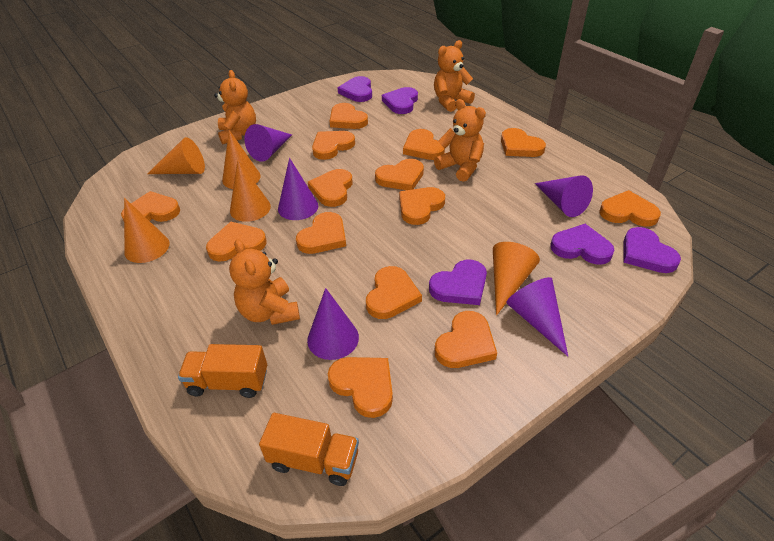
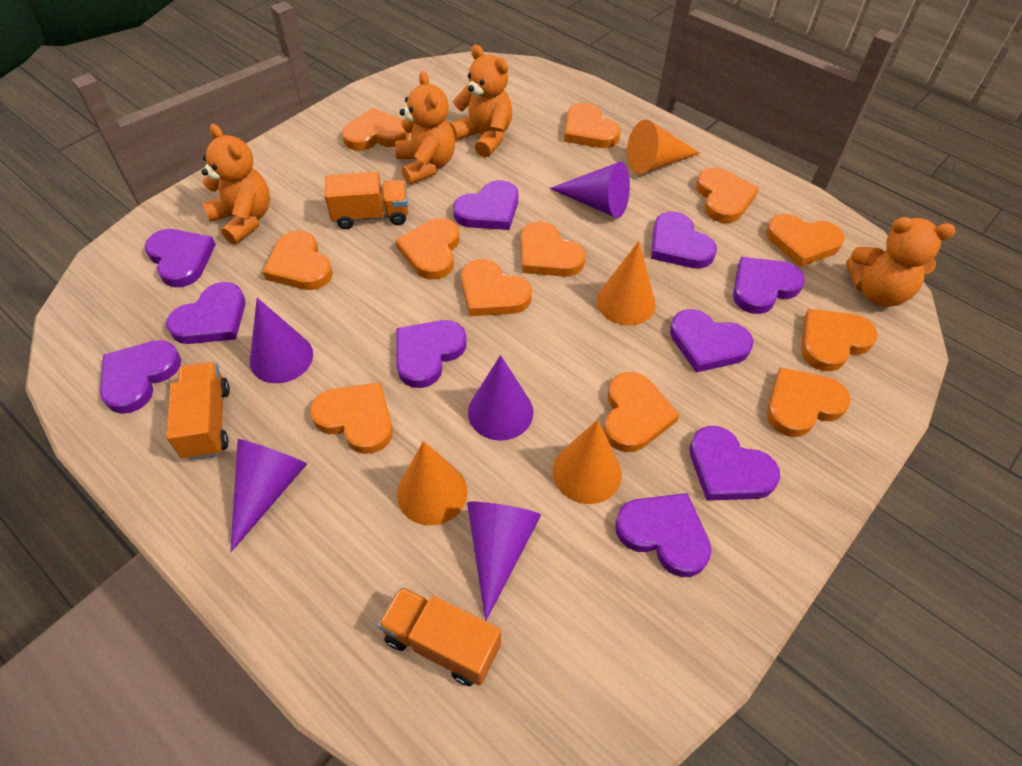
orange cone: 5 -> 4
orange heart: 14 -> 12
orange truck: 2 -> 3
purple heart: 5 -> 10

